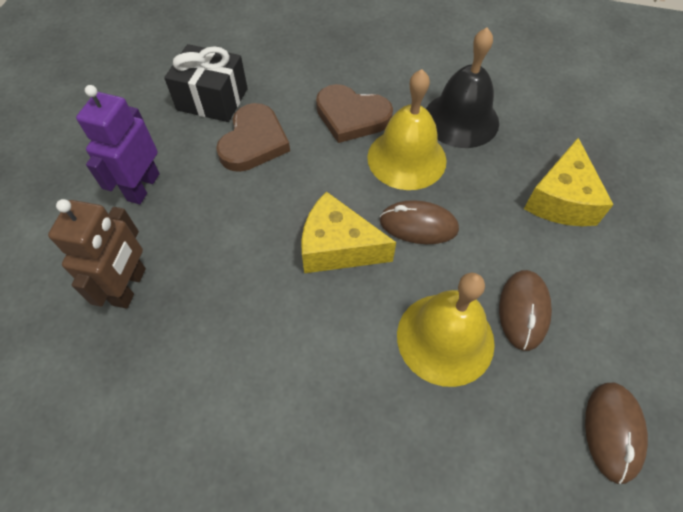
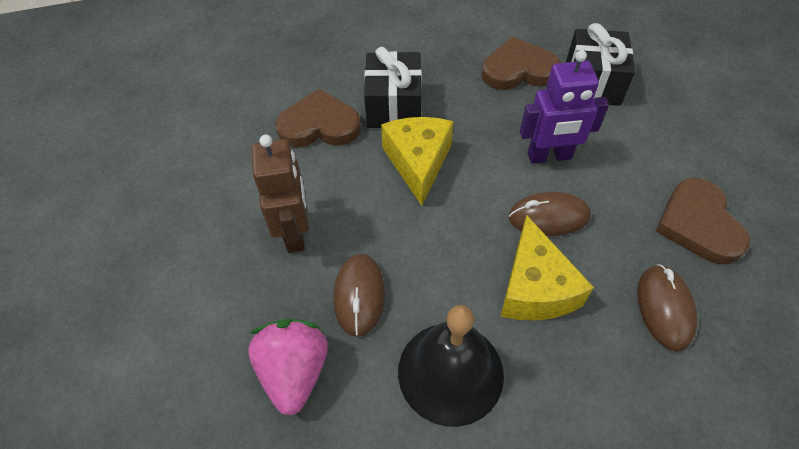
black gift: 1 -> 2
brown heart: 2 -> 3
pink strawberry: 0 -> 1
yellow bell: 2 -> 0

